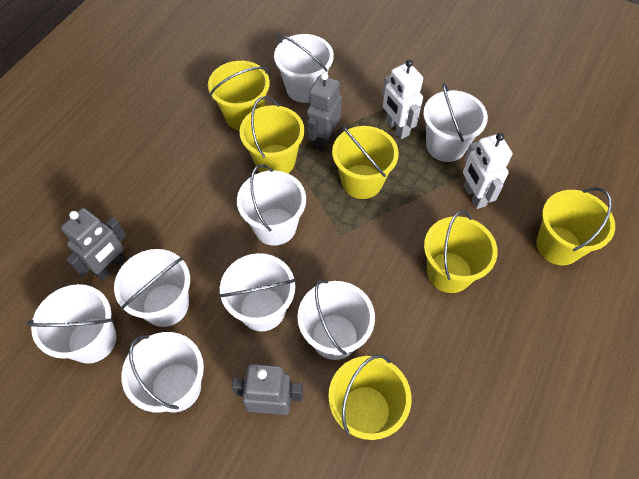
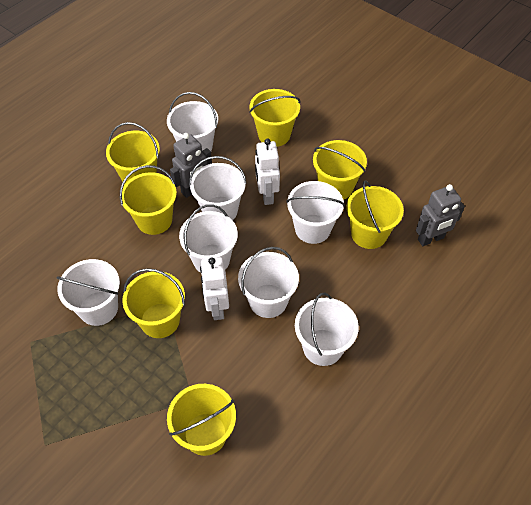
grey robot: 3 -> 2
white bucket: 8 -> 7
yellow bucket: 6 -> 7

